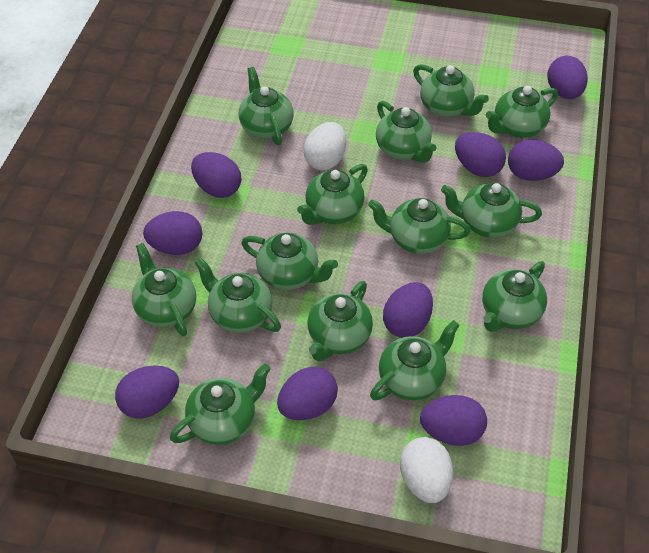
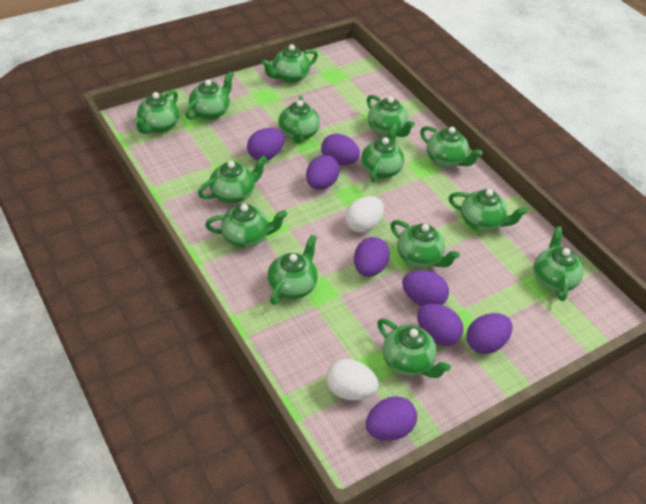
purple egg: 9 -> 8

